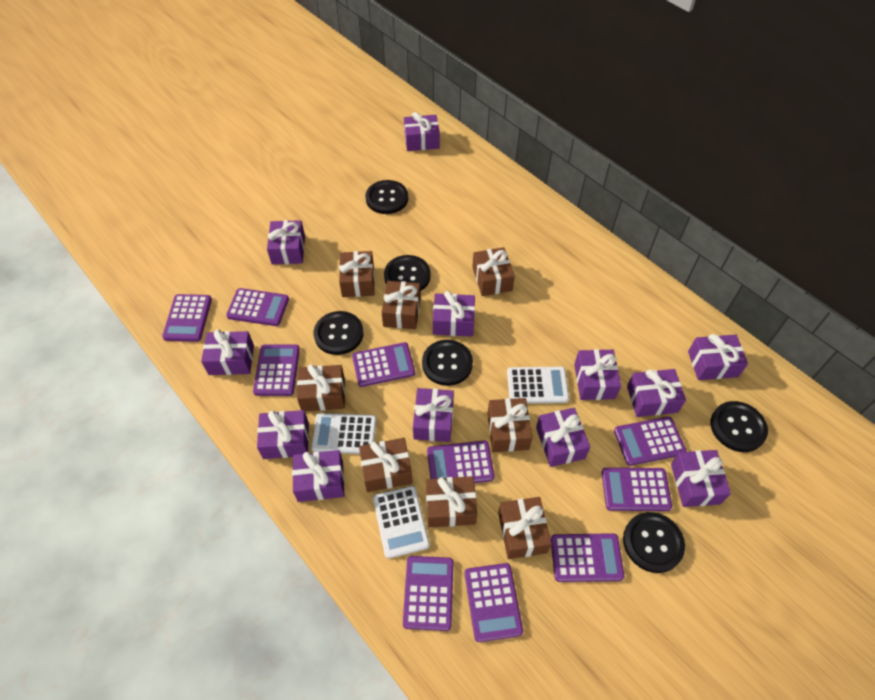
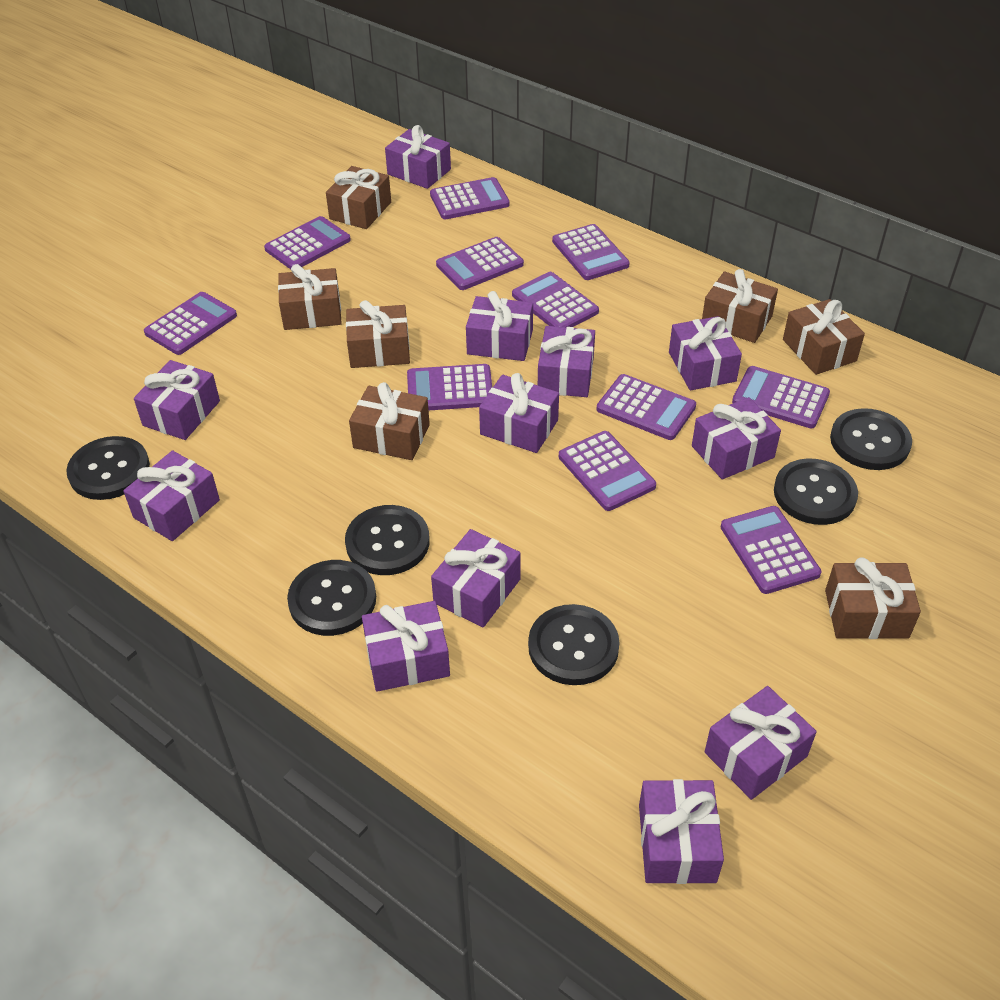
brown gift: 8 -> 7
purple calculator: 10 -> 11
white calculator: 3 -> 0

